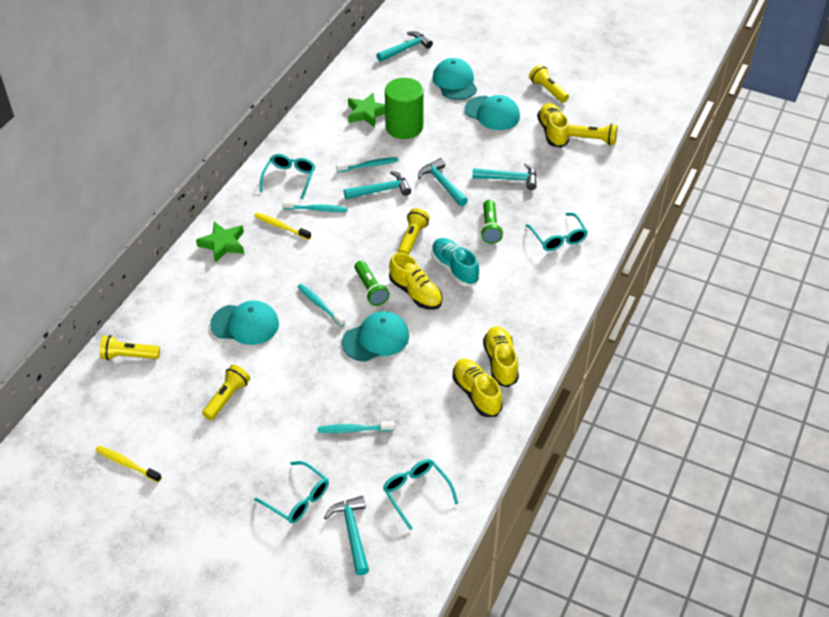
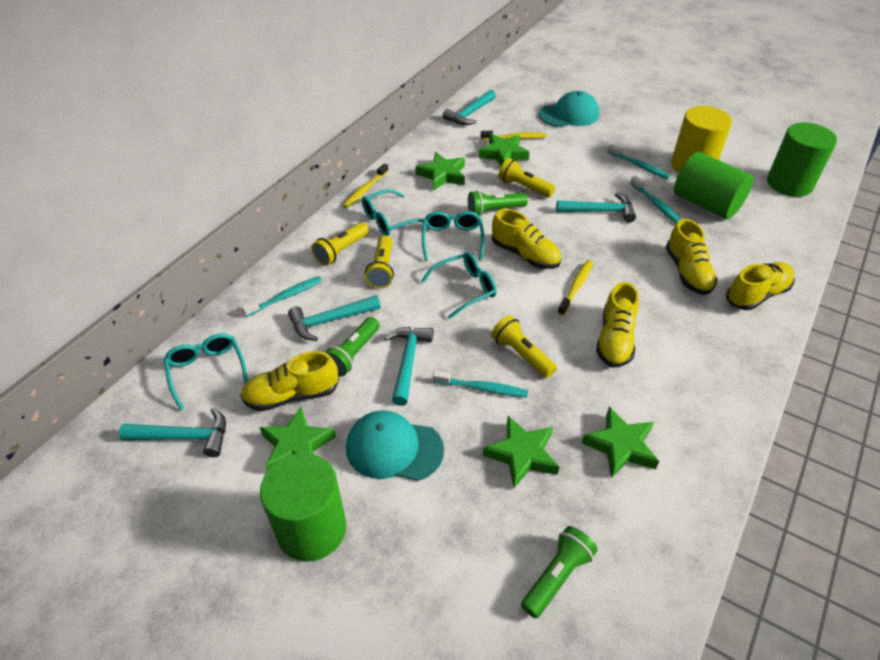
green cylinder: 1 -> 3
green flashlight: 2 -> 3
green star: 2 -> 5
turquoise cap: 4 -> 2
turquoise shoe: 1 -> 0
yellow cylinder: 0 -> 1
yellow flashlight: 5 -> 4
yellow shoe: 4 -> 5
yellow toothbrush: 2 -> 3

